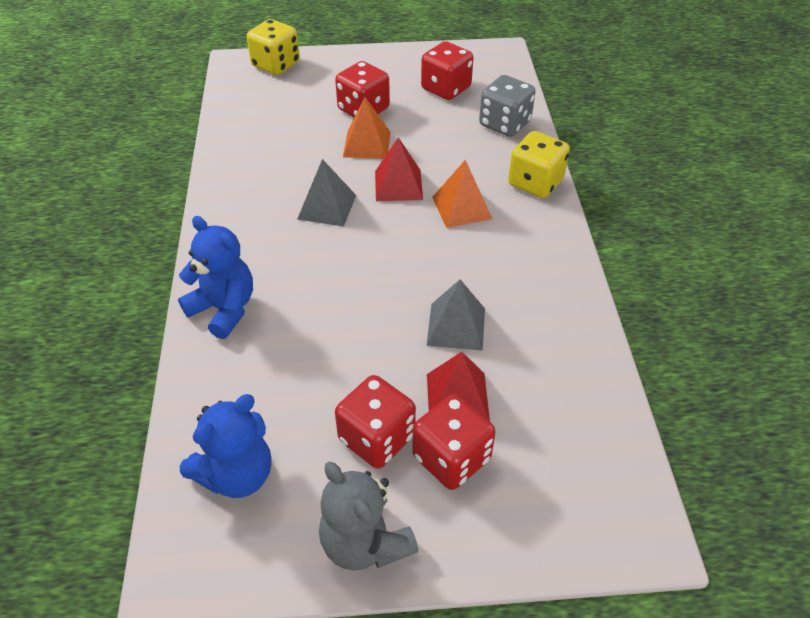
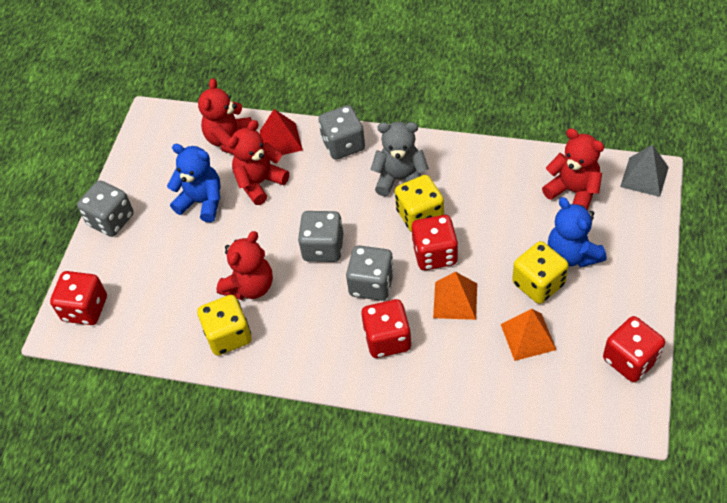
grey dice: 1 -> 4
grey pyramid: 2 -> 1
red pyramid: 2 -> 1
red teddy bear: 0 -> 4
yellow dice: 2 -> 3

